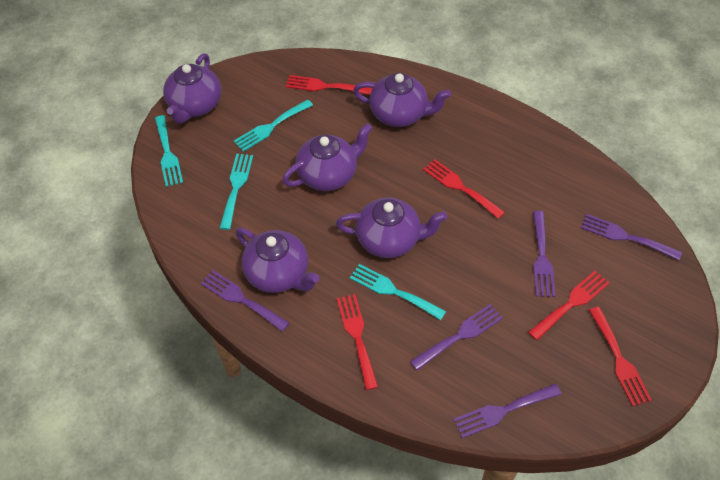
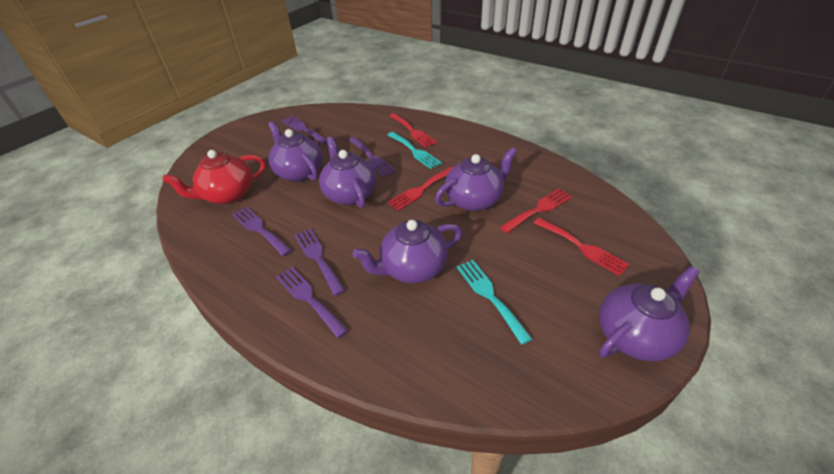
red fork: 5 -> 4
red teapot: 0 -> 1
turquoise fork: 4 -> 2

